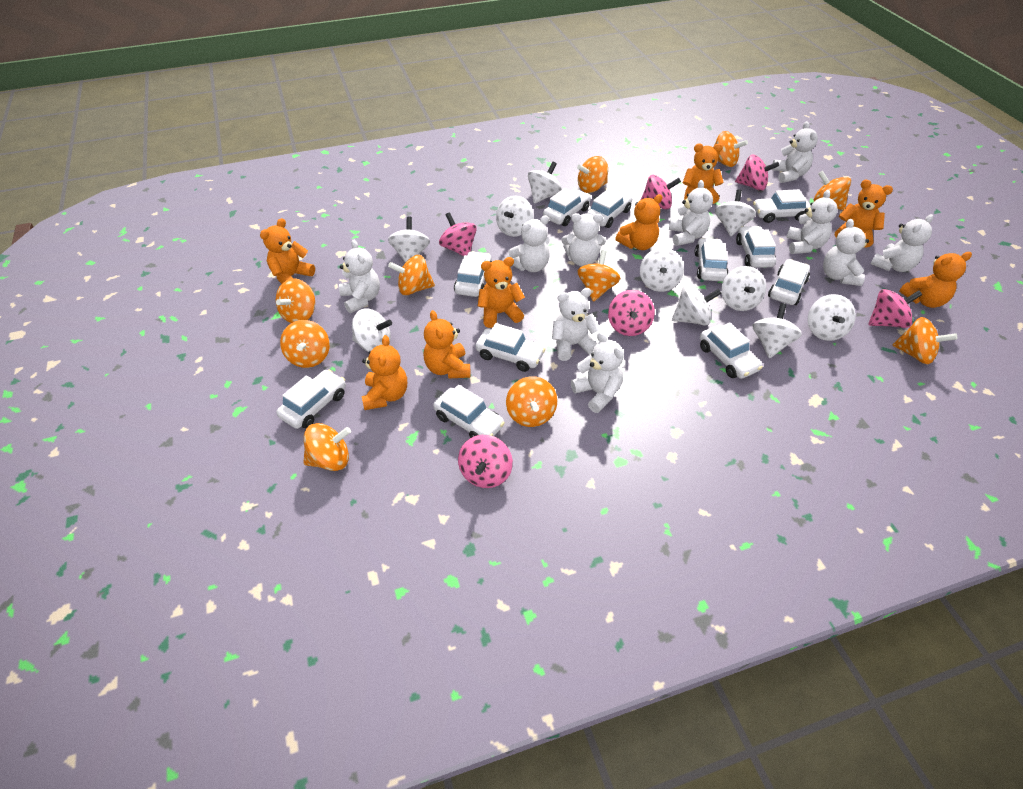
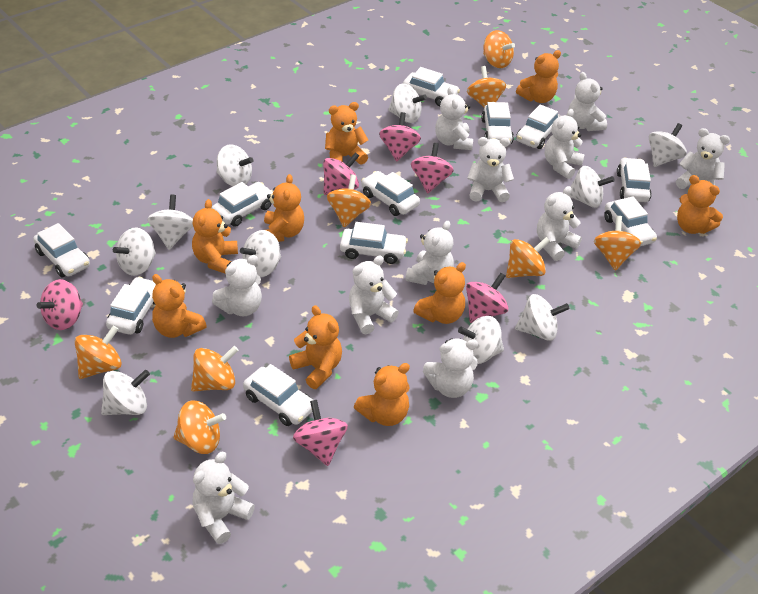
orange spinning top: 10 -> 8
orange teddy bear: 8 -> 9
white teddy bear: 10 -> 11

